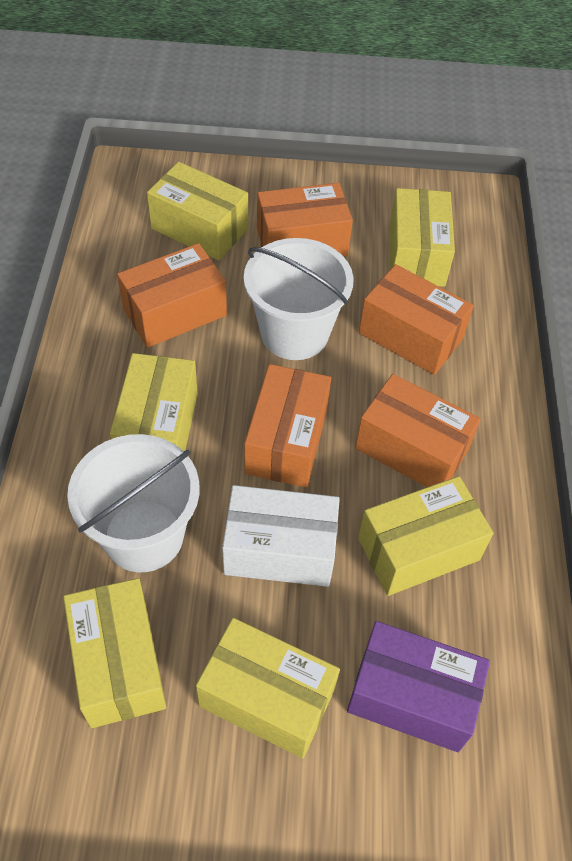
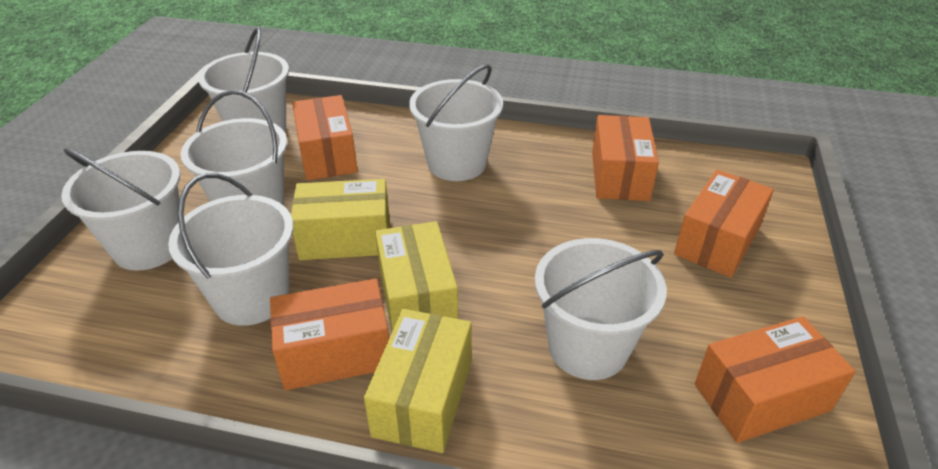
purple box: 1 -> 0
white box: 1 -> 0
white bucket: 2 -> 6
yellow box: 6 -> 3

